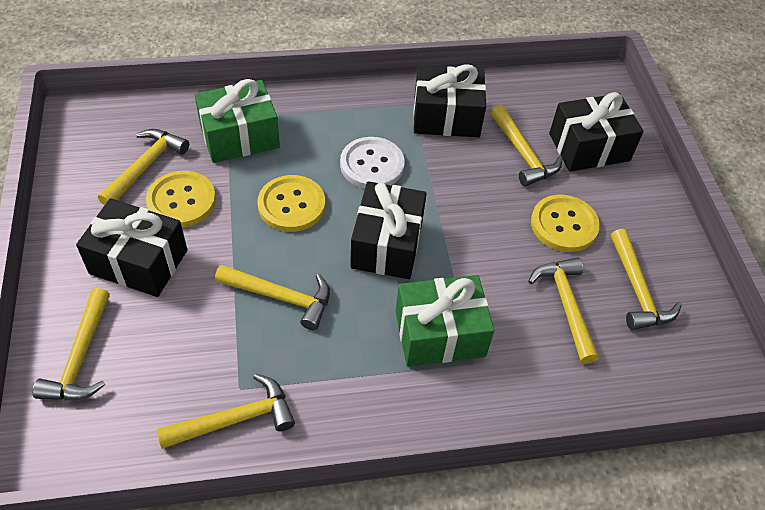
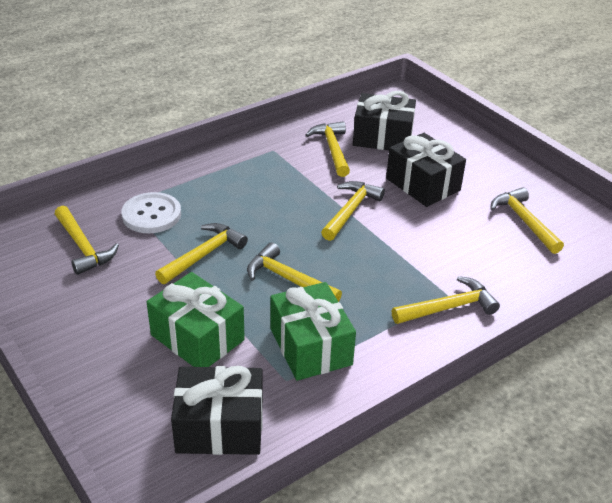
black gift: 4 -> 3
yellow button: 3 -> 0

